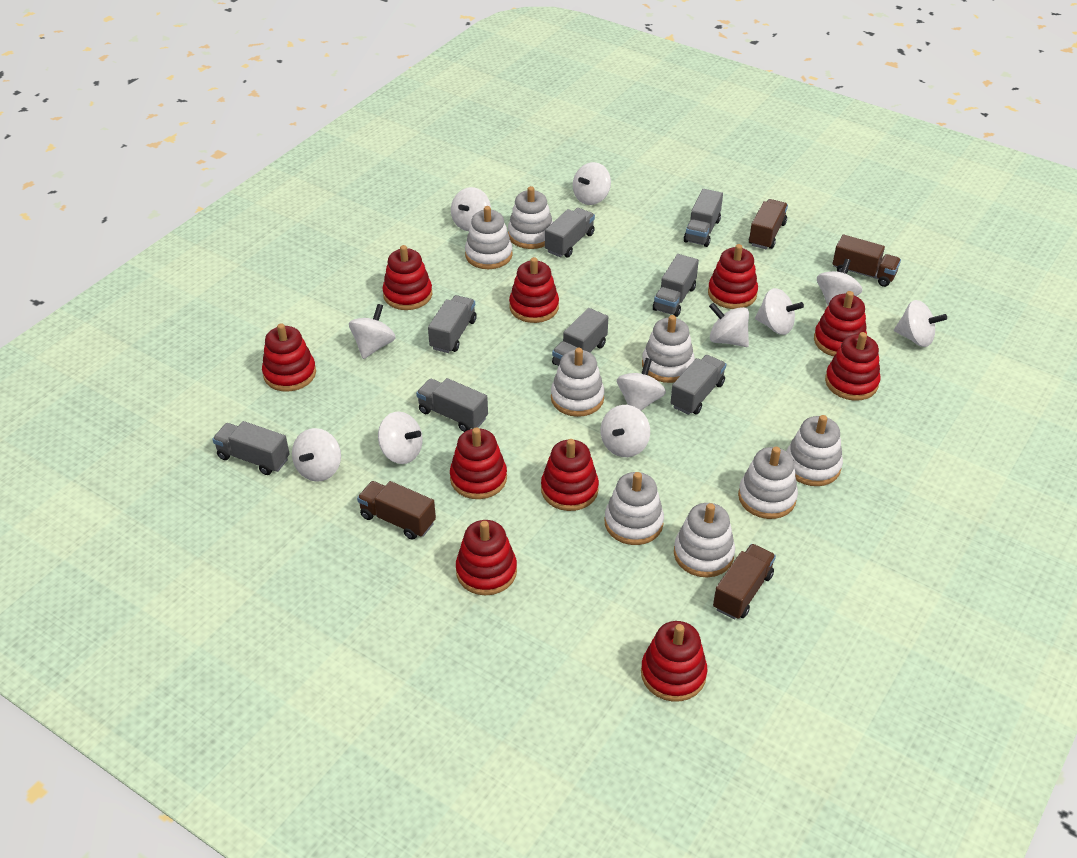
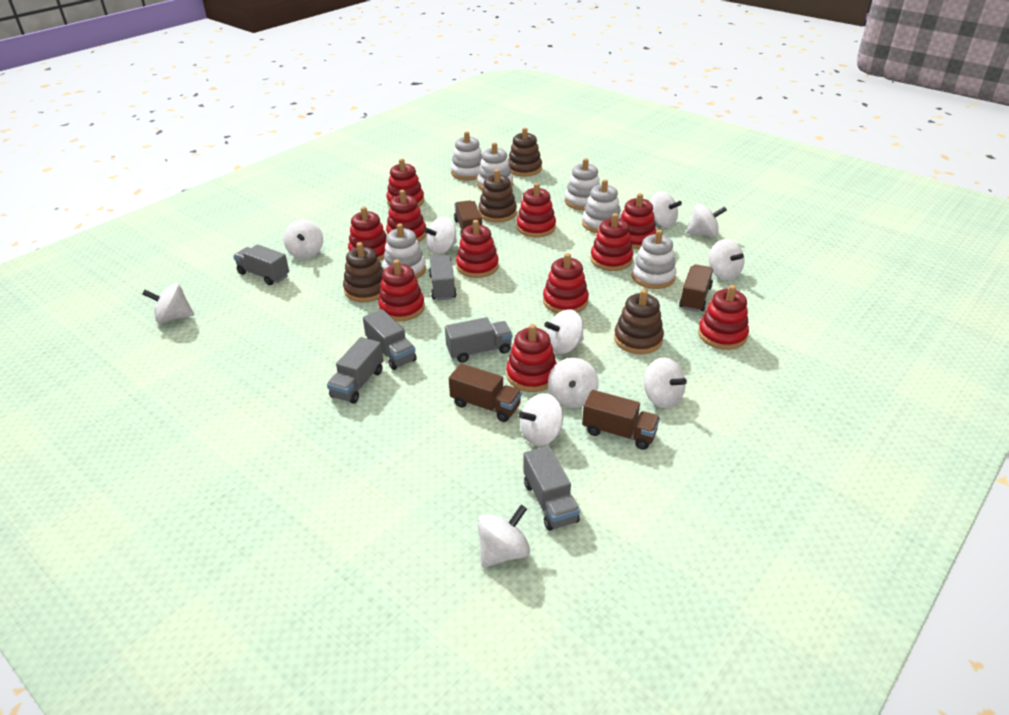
brown stacking toy: 0 -> 4
grey truck: 8 -> 6
red stacking toy: 10 -> 11
white stacking toy: 8 -> 6

